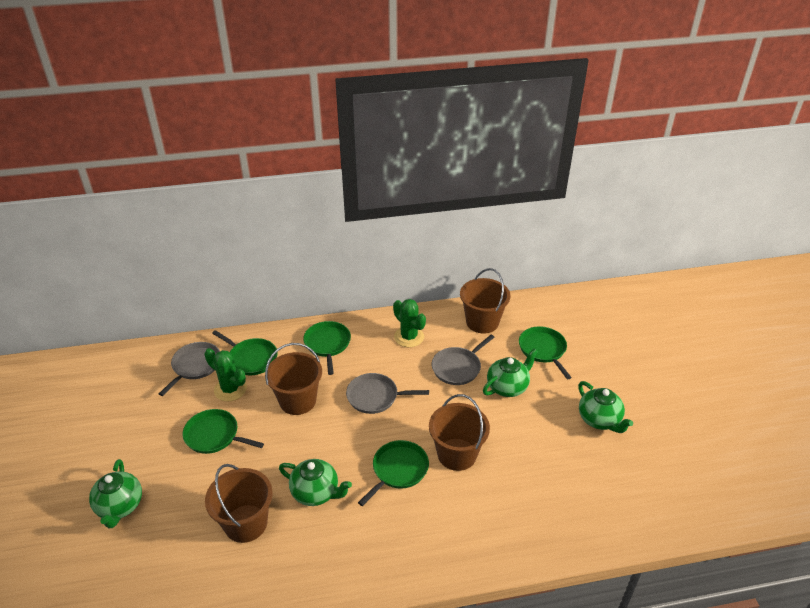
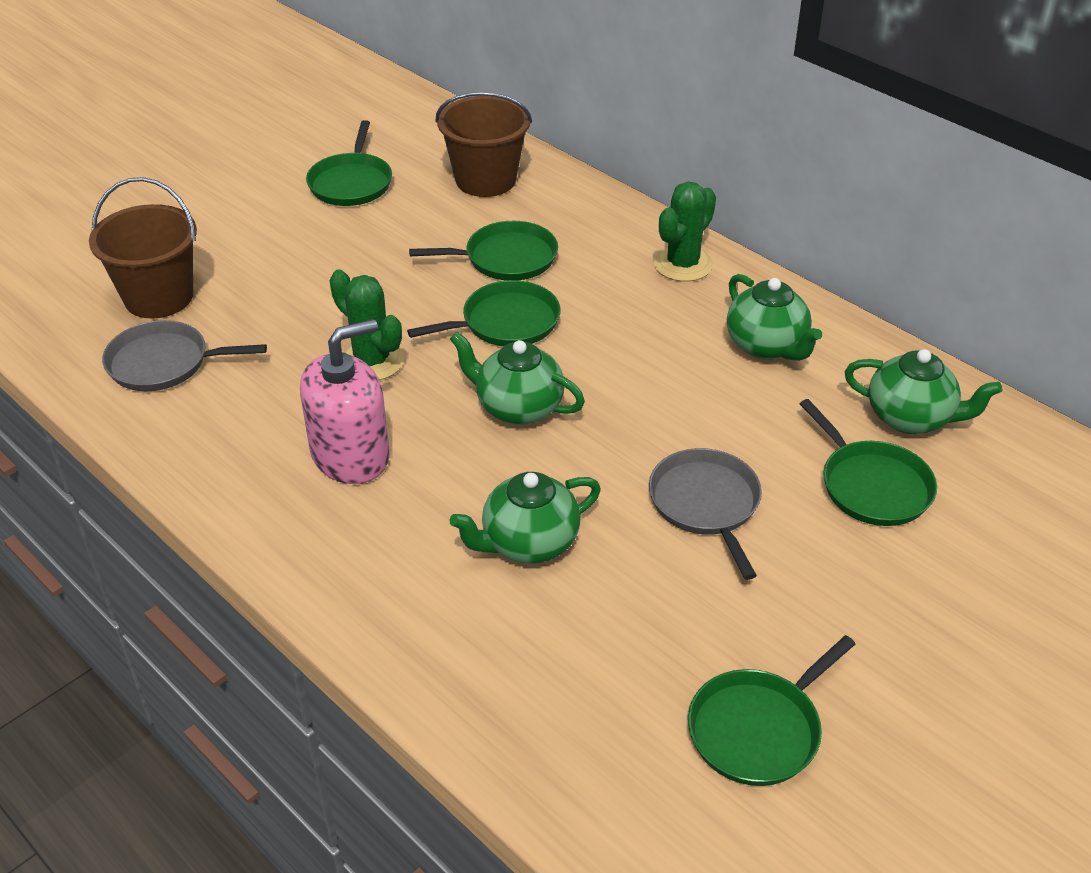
brown bucket: 4 -> 2
grey pan: 3 -> 2
pink soap dispenser: 0 -> 1

